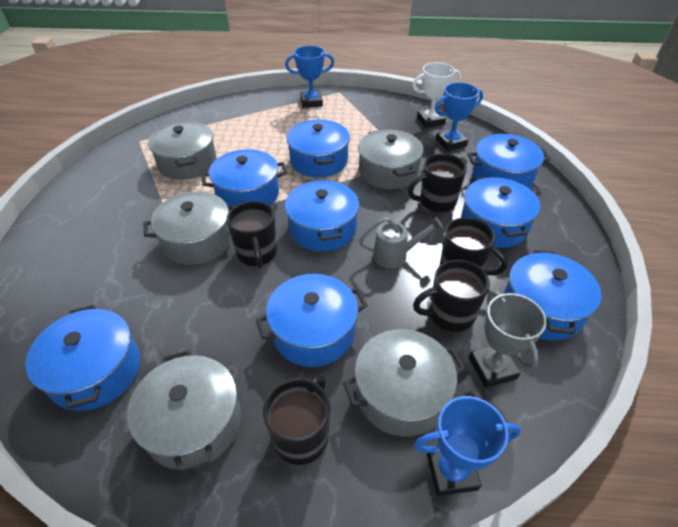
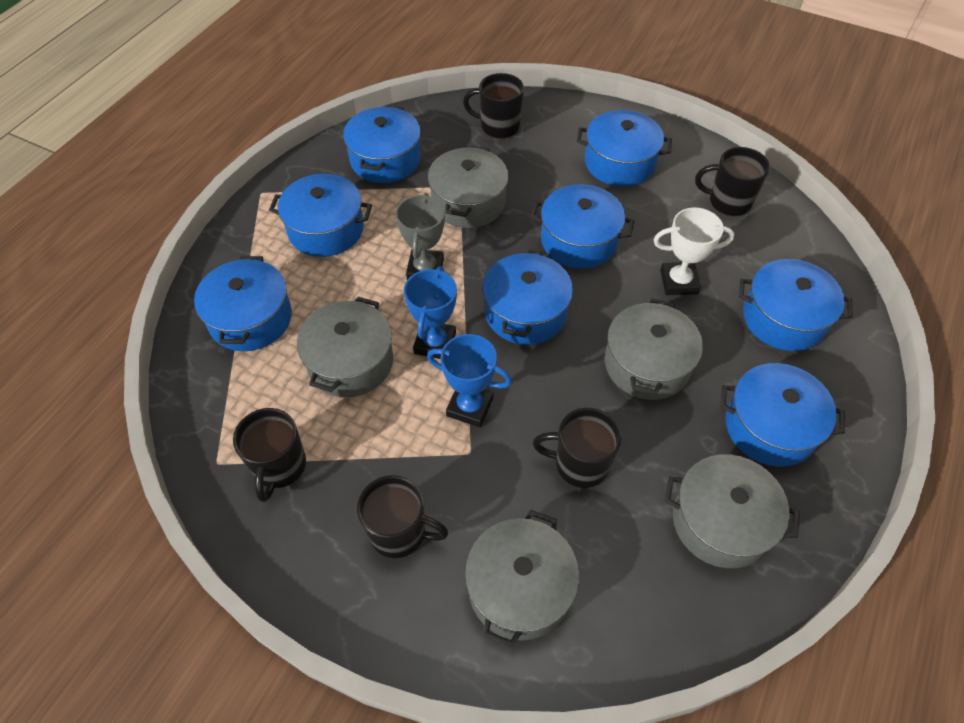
blue trophy: 3 -> 2
grey watering can: 1 -> 0

